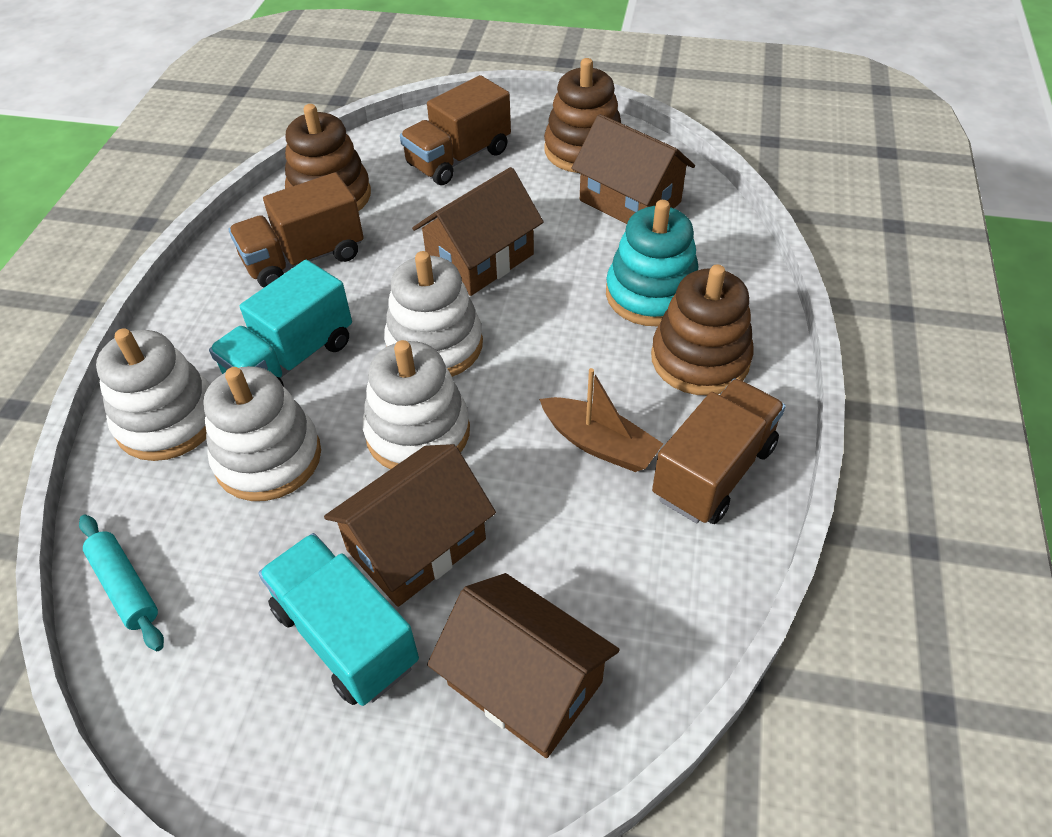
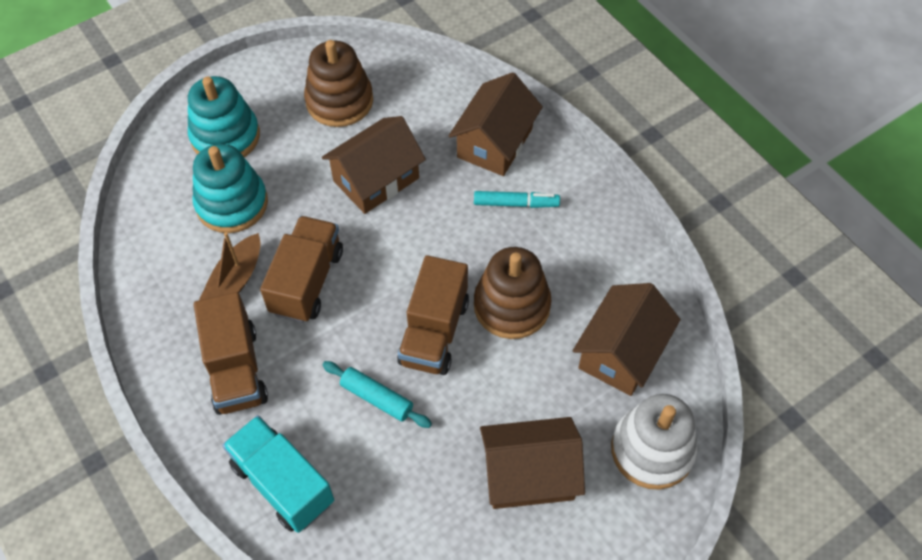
brown stacking toy: 3 -> 2
turquoise marker: 0 -> 1
turquoise stacking toy: 1 -> 2
turquoise truck: 2 -> 1
white stacking toy: 4 -> 1

